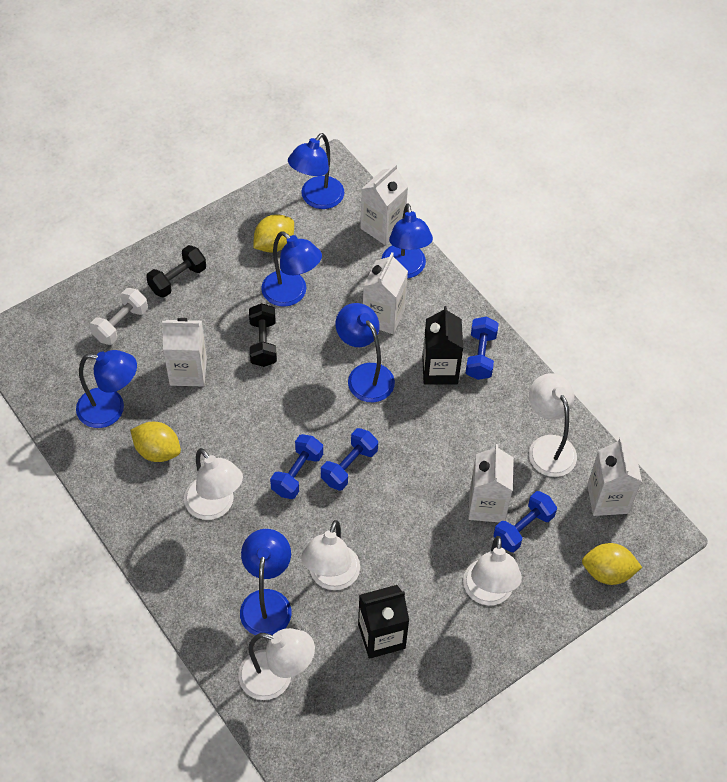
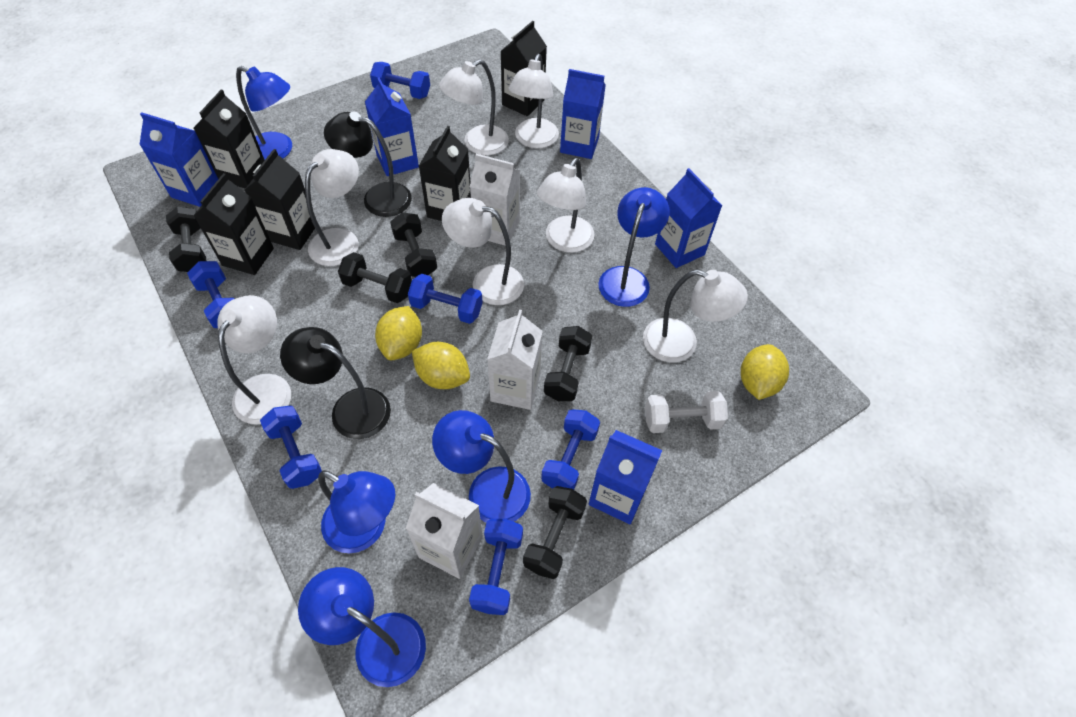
black carton: 2 -> 5
black dumbbell: 2 -> 5
black lamp: 0 -> 2
blue carton: 0 -> 5
blue dumbbell: 4 -> 6
blue lamp: 6 -> 5
white carton: 5 -> 3
white lamp: 5 -> 7

